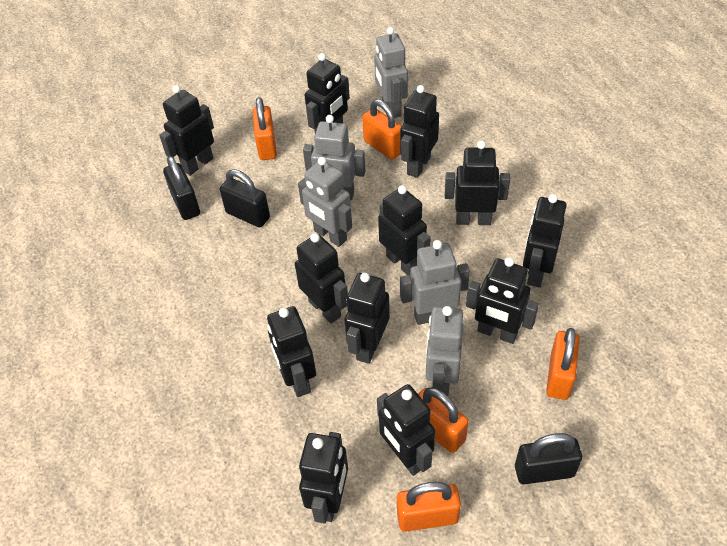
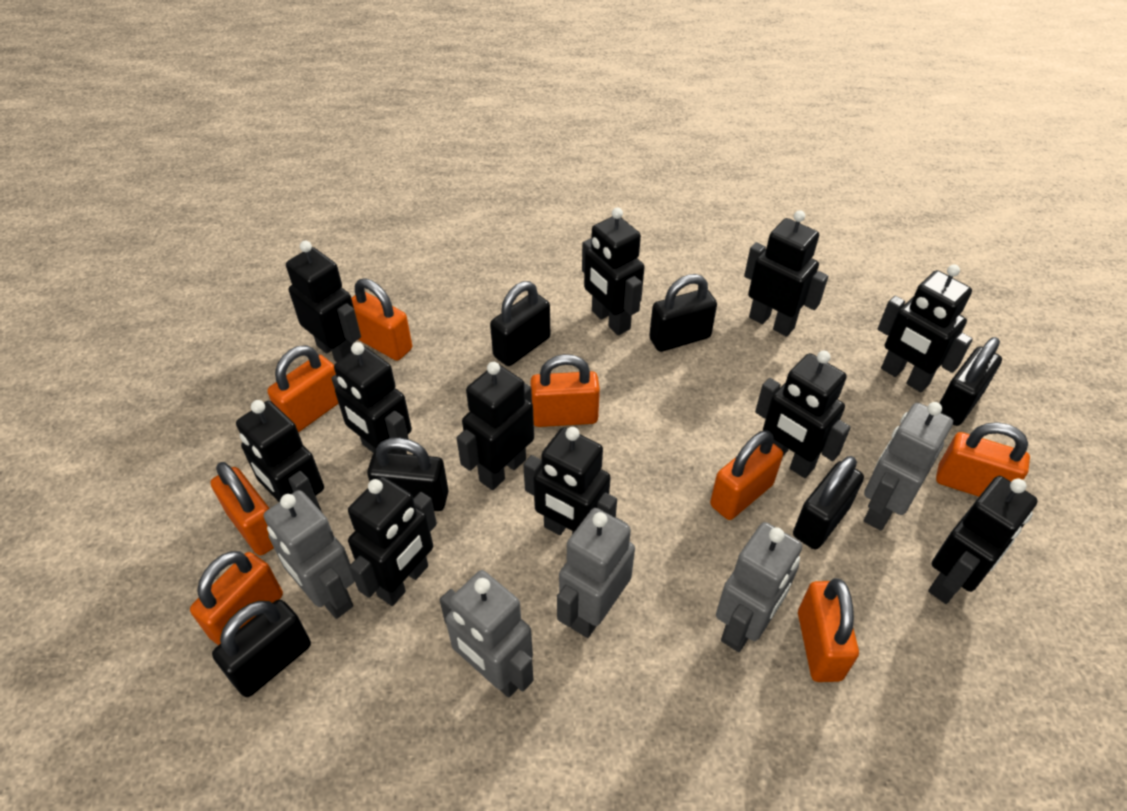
black padlock: 3 -> 6
black robot: 12 -> 11
orange padlock: 5 -> 8

